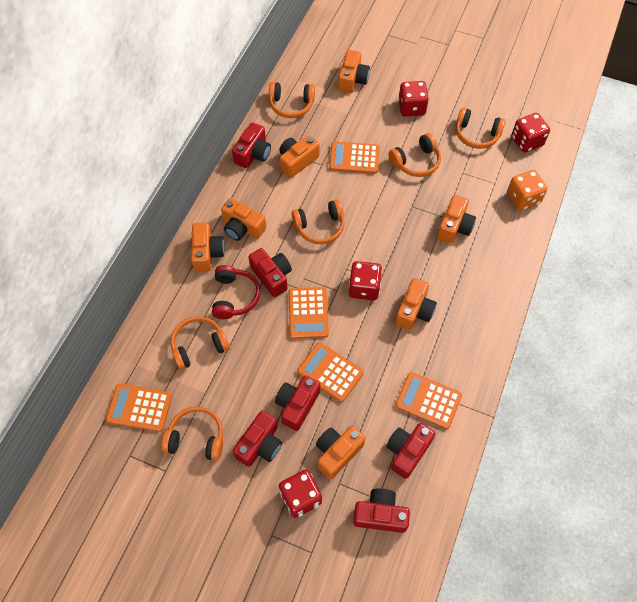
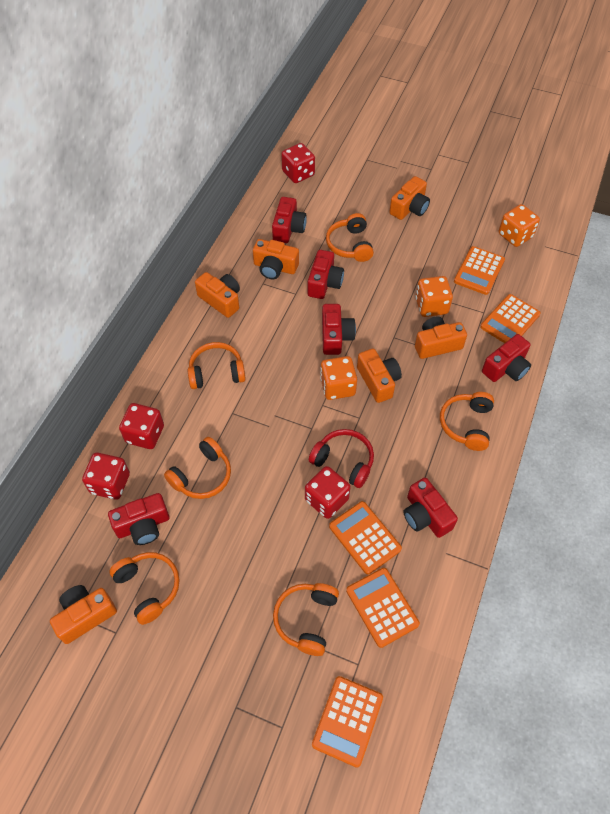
orange camera: 7 -> 6
orange dice: 1 -> 3

